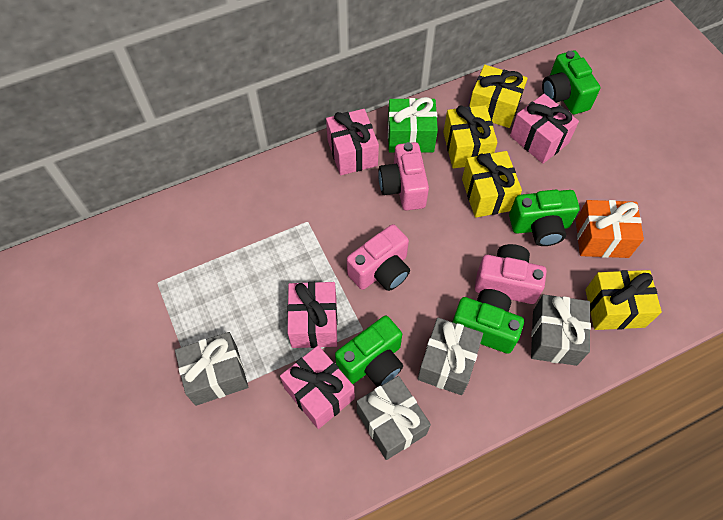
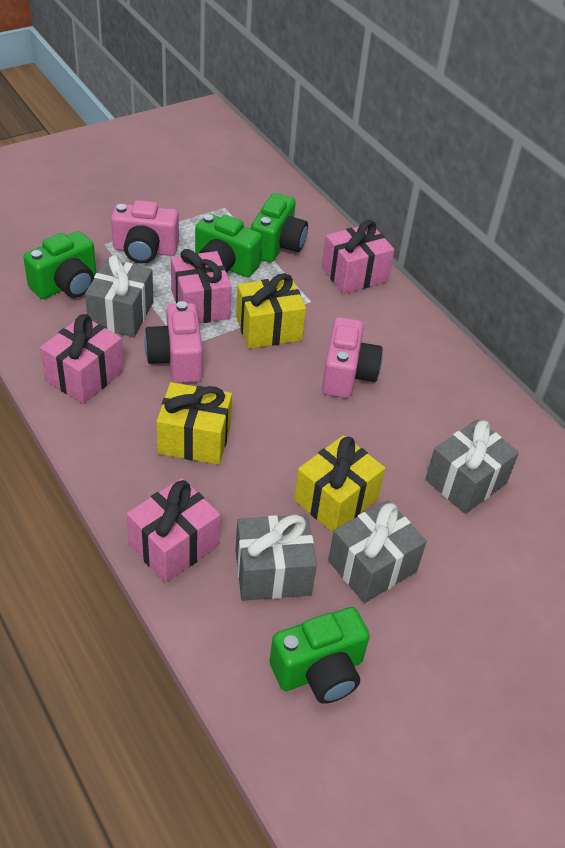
green gift: 1 -> 0
orange gift: 1 -> 0
yellow gift: 4 -> 3

